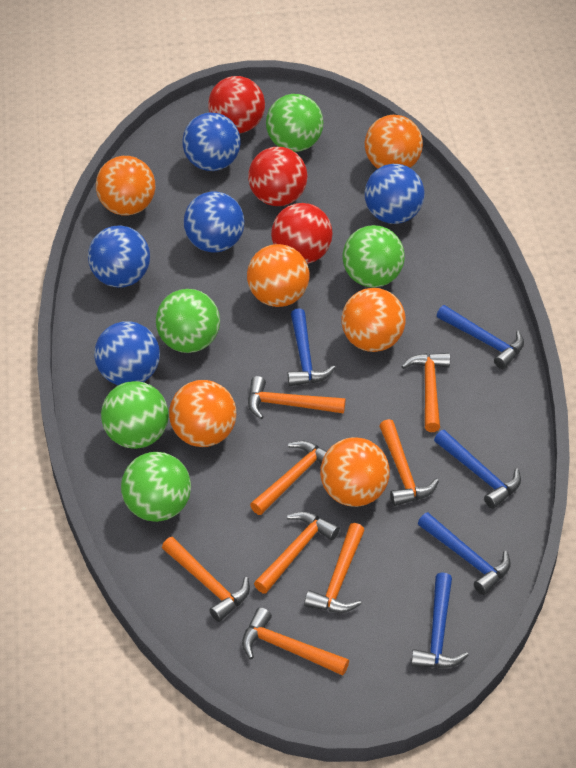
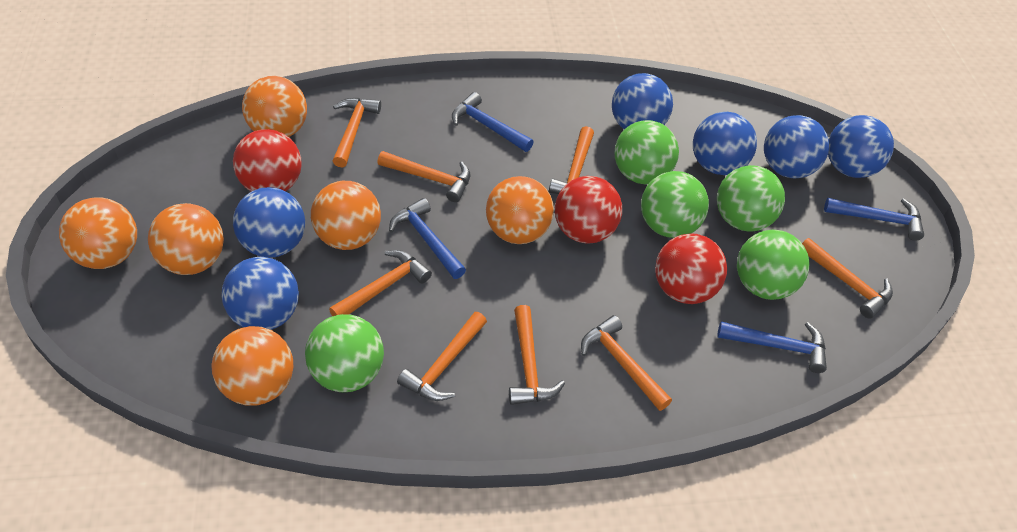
blue ball: 5 -> 6
blue hammer: 5 -> 4

